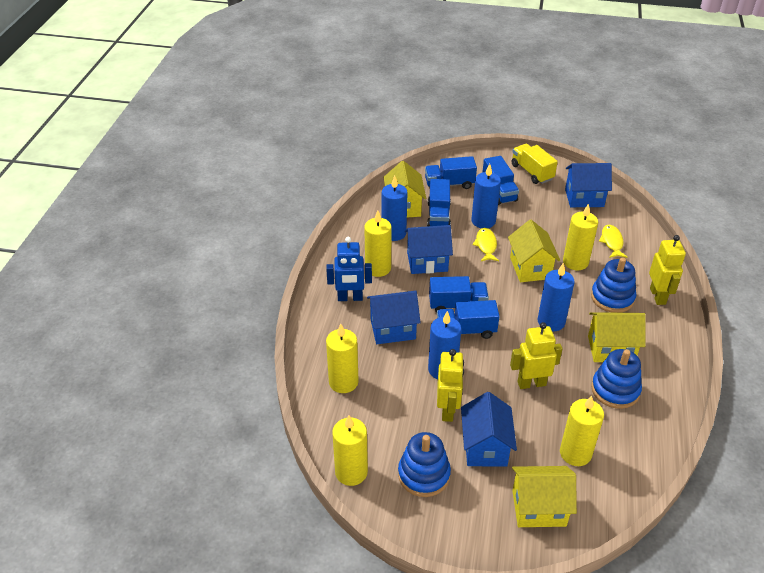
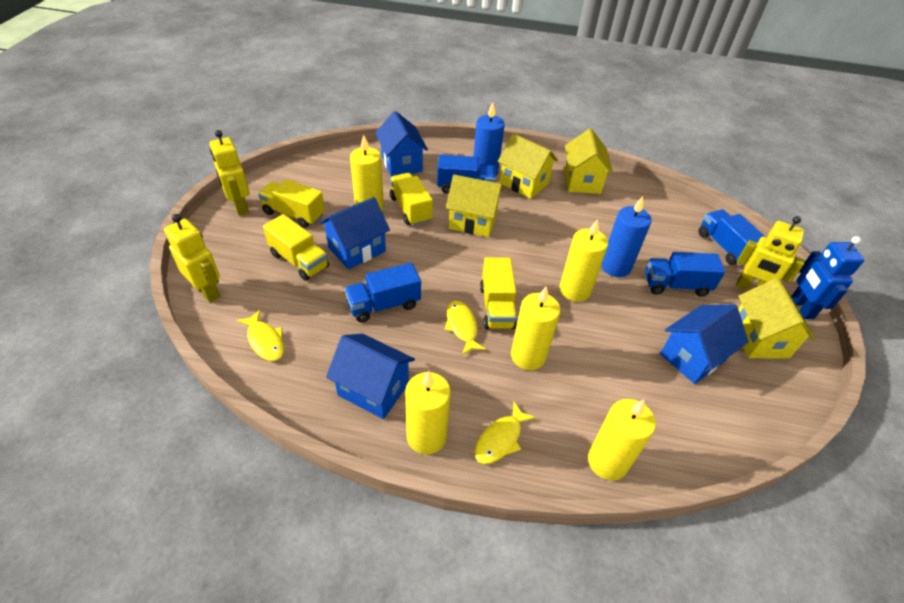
blue candle: 4 -> 2
blue stacking toy: 3 -> 0
blue truck: 5 -> 4
yellow fish: 2 -> 3
yellow truck: 1 -> 4

